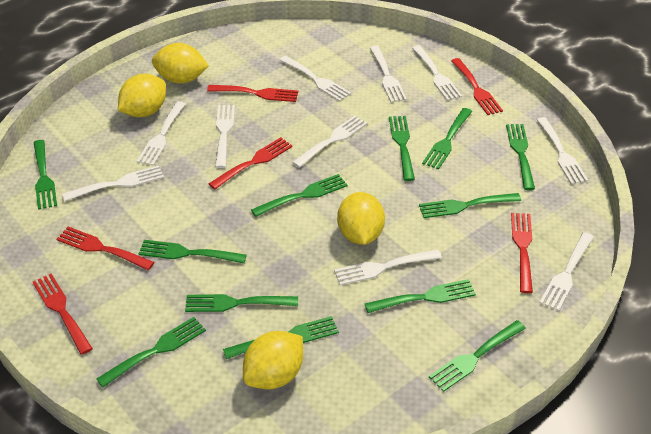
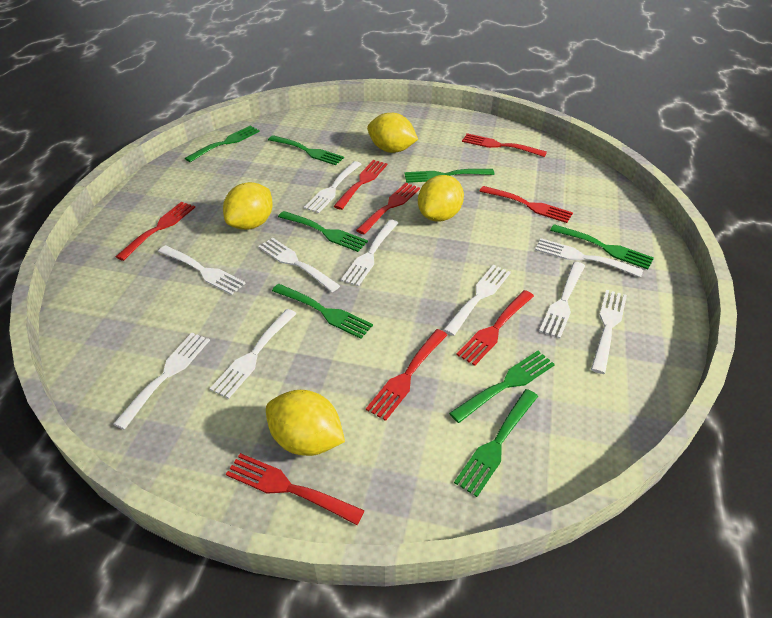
green fork: 12 -> 8
red fork: 6 -> 8

